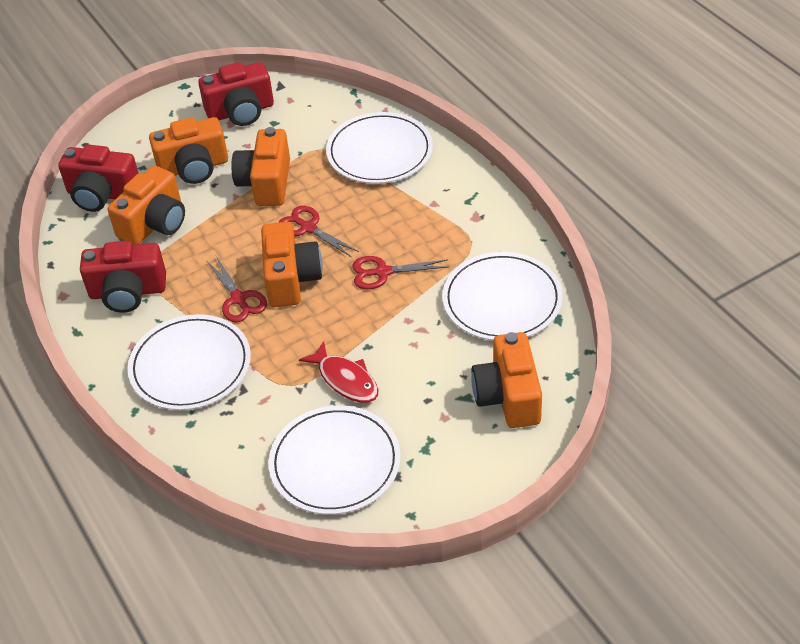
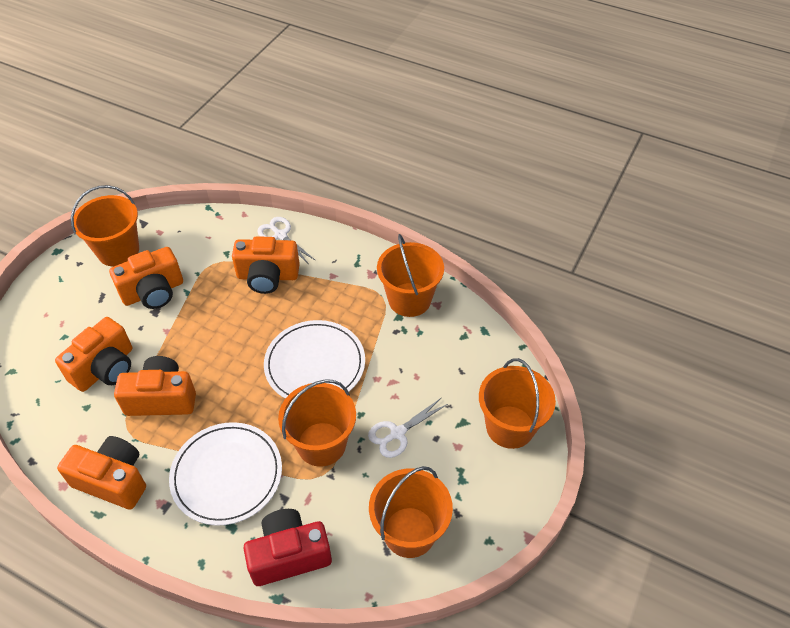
orange bucket: 0 -> 5
red camera: 3 -> 1
red fish: 1 -> 0
red scissors: 3 -> 0
white plate: 4 -> 2
white scissors: 0 -> 2

